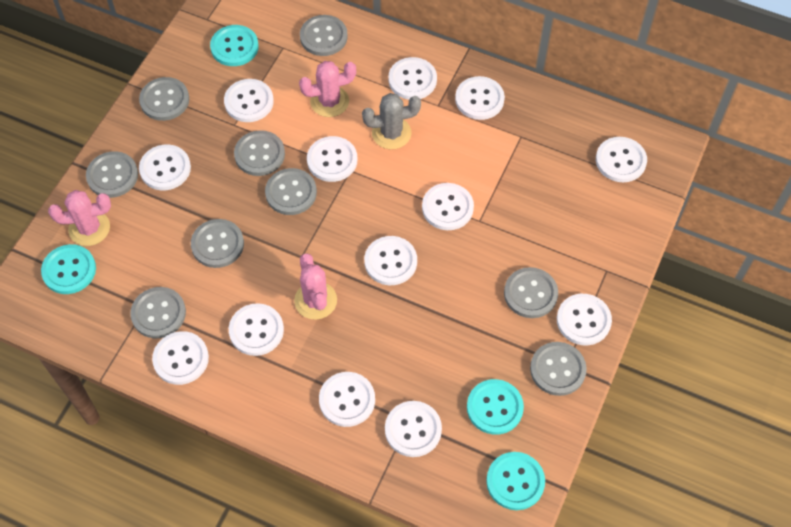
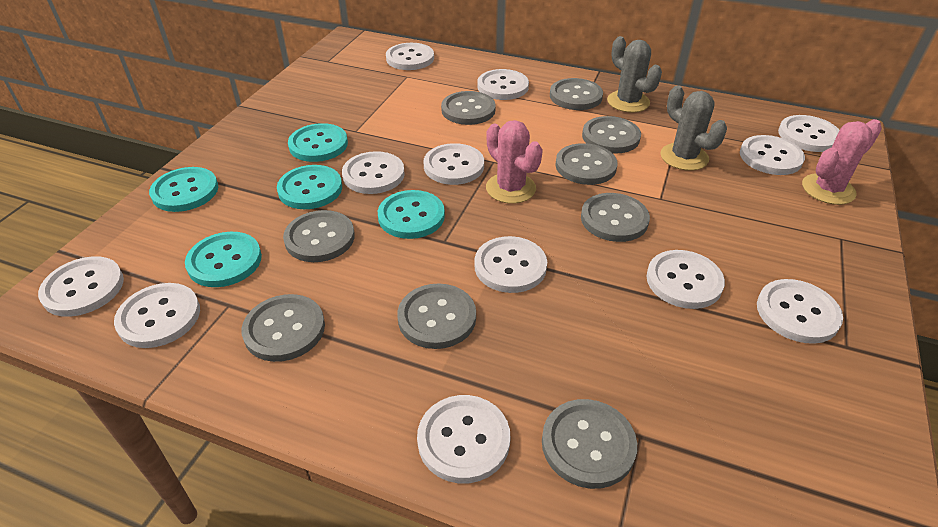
grey cactus: 1 -> 2
pink cactus: 3 -> 2
turquoise button: 4 -> 5
white button: 13 -> 12

